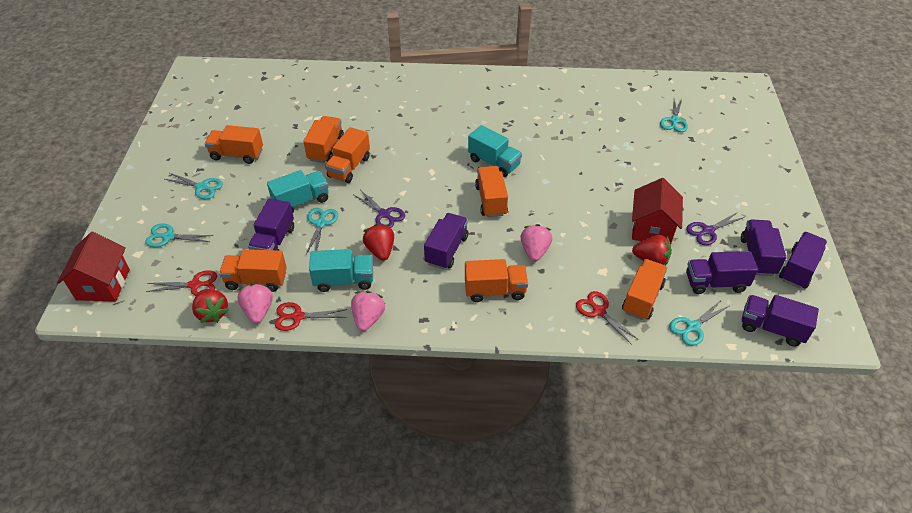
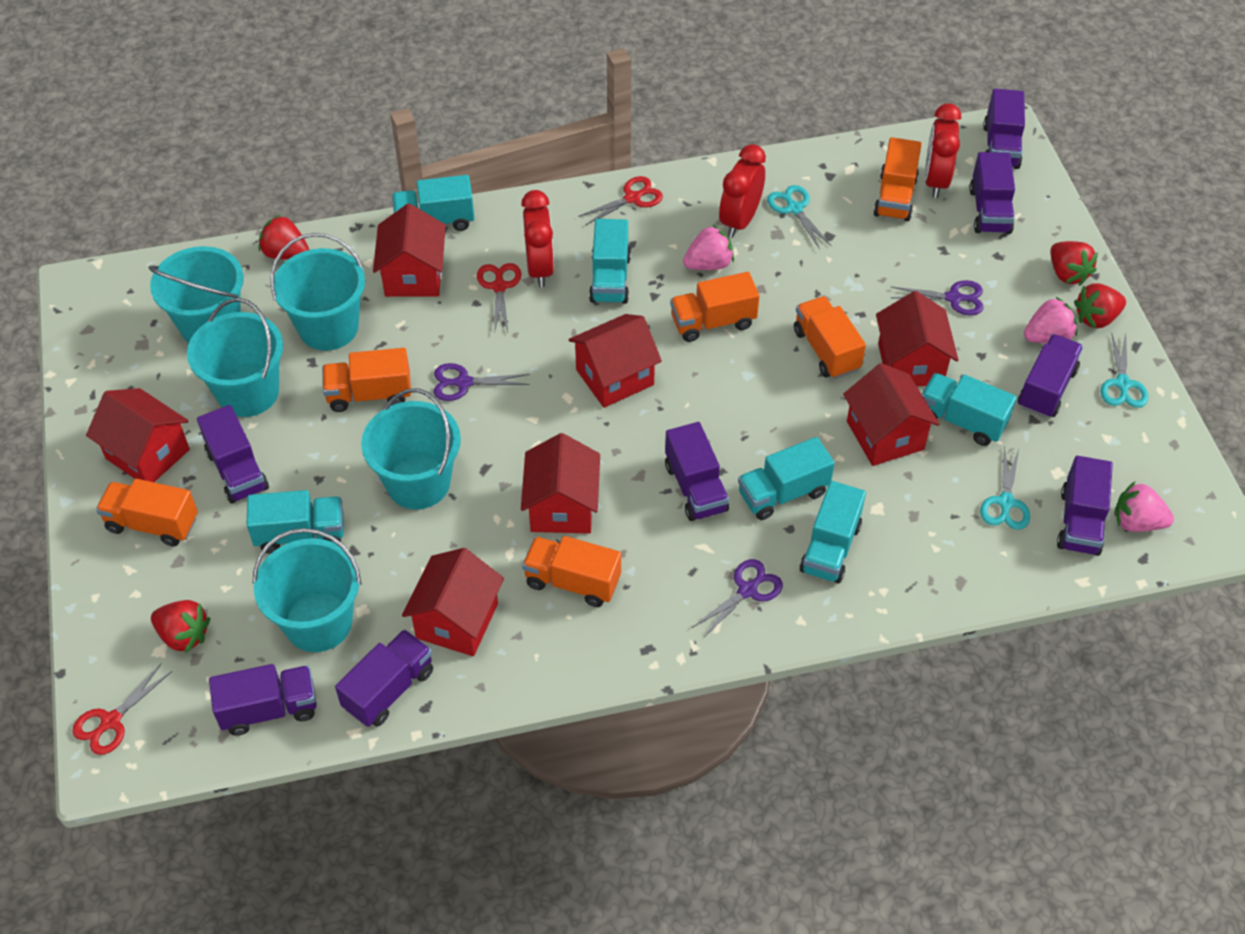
orange truck: 7 -> 6
purple scissors: 2 -> 3
purple truck: 6 -> 8
red clock: 0 -> 3
red house: 2 -> 7
red strawberry: 3 -> 4
turquoise bucket: 0 -> 5
turquoise scissors: 5 -> 3
turquoise truck: 3 -> 6

